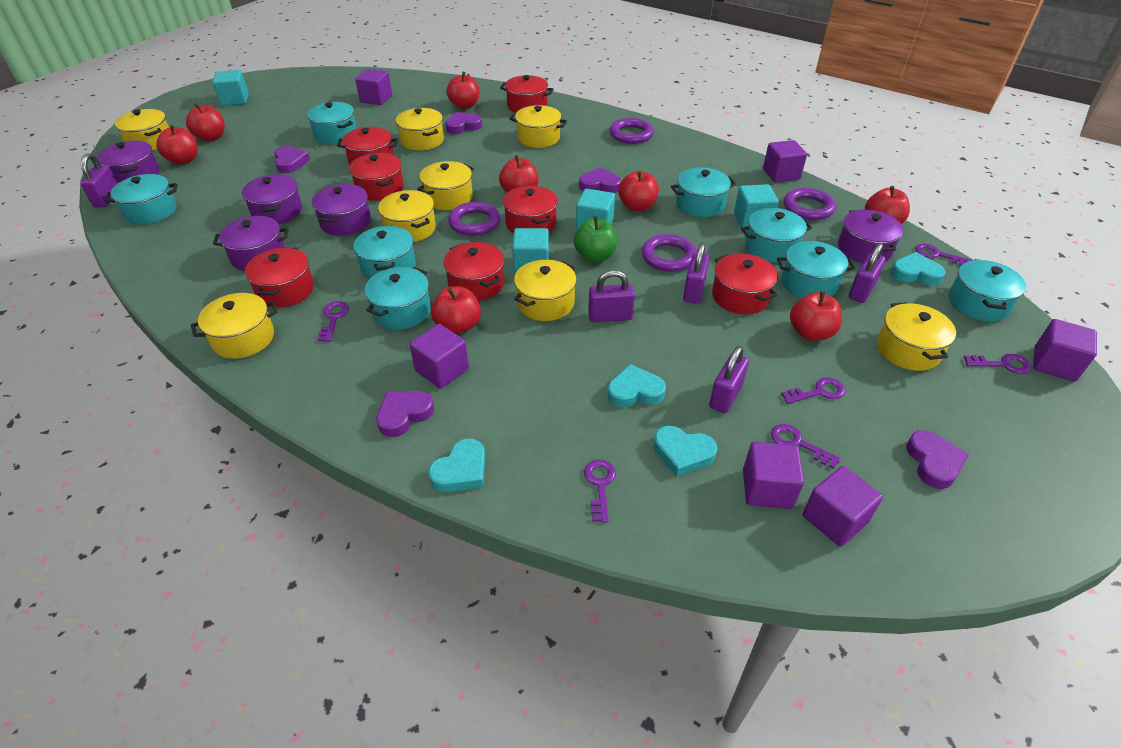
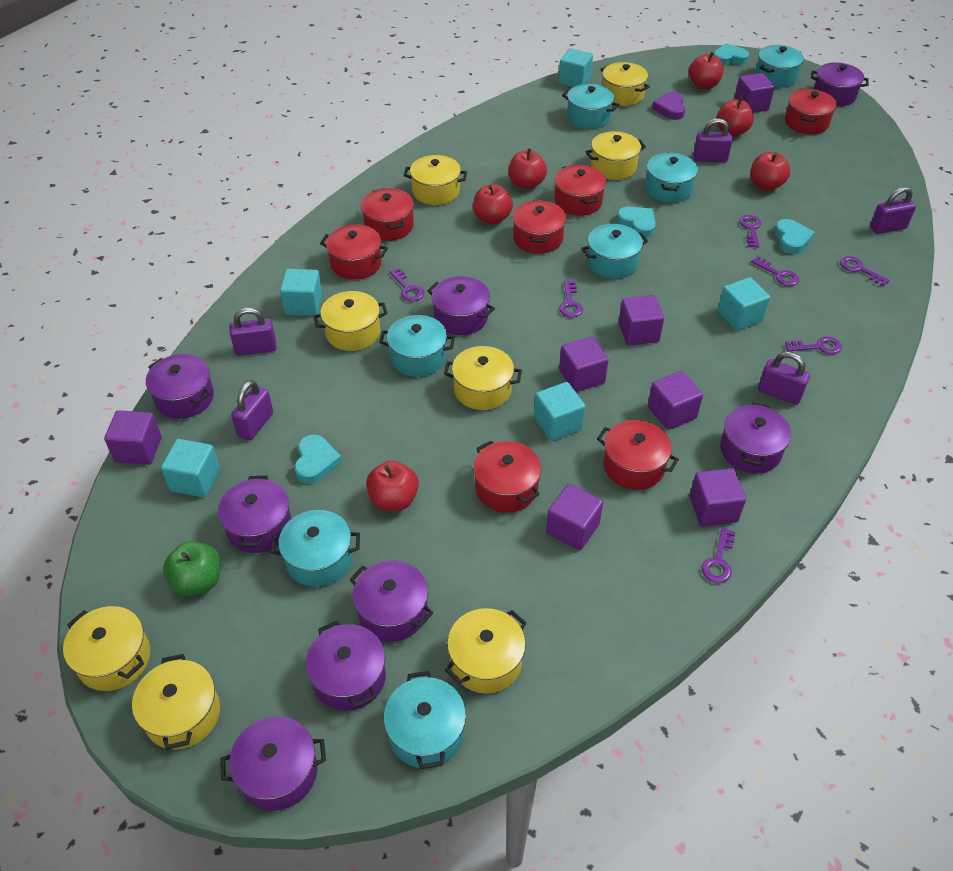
purple cube: 6 -> 7
purple heart: 5 -> 1
purple key: 6 -> 7
purple pot: 5 -> 8
purple ring: 4 -> 0
red apple: 8 -> 6
turquoise cube: 4 -> 5
turquoise pot: 8 -> 7

